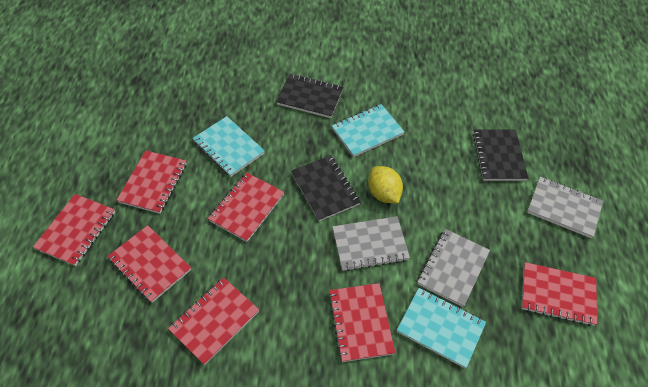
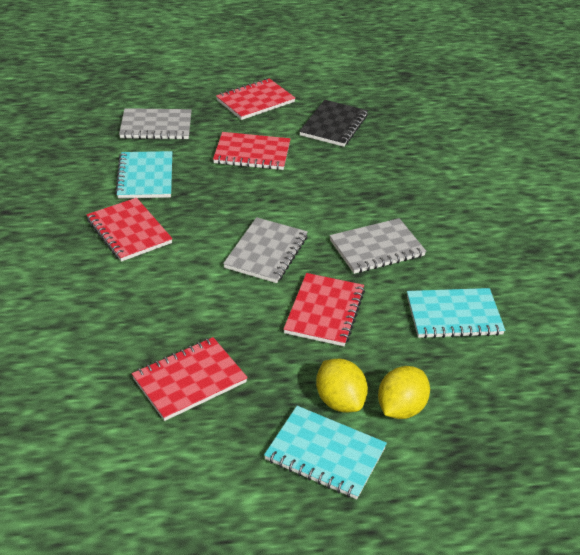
black notebook: 3 -> 1
red notebook: 7 -> 5
yellow lemon: 1 -> 2

